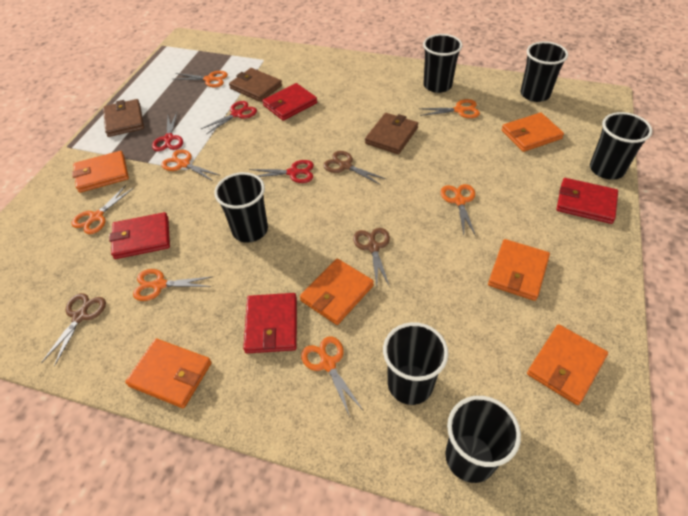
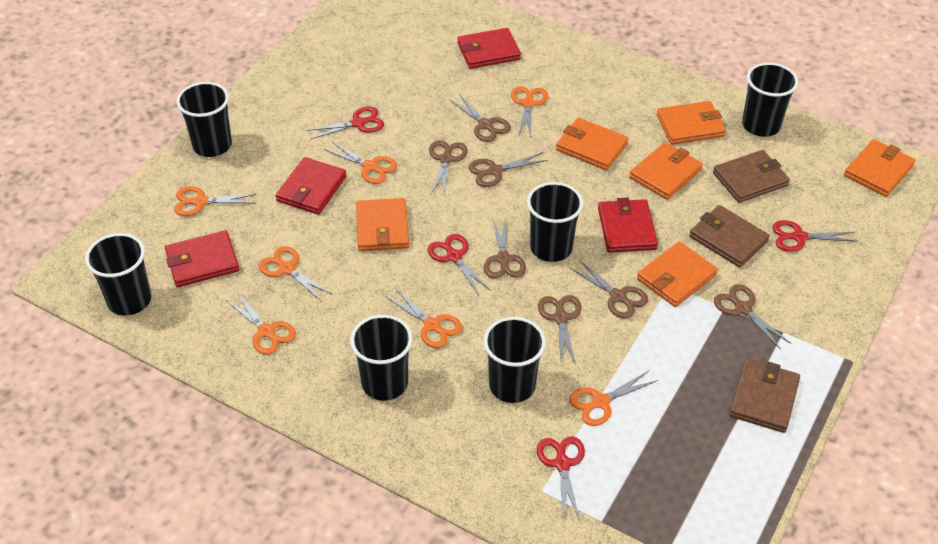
brown scissors: 3 -> 7
red scissors: 3 -> 4

